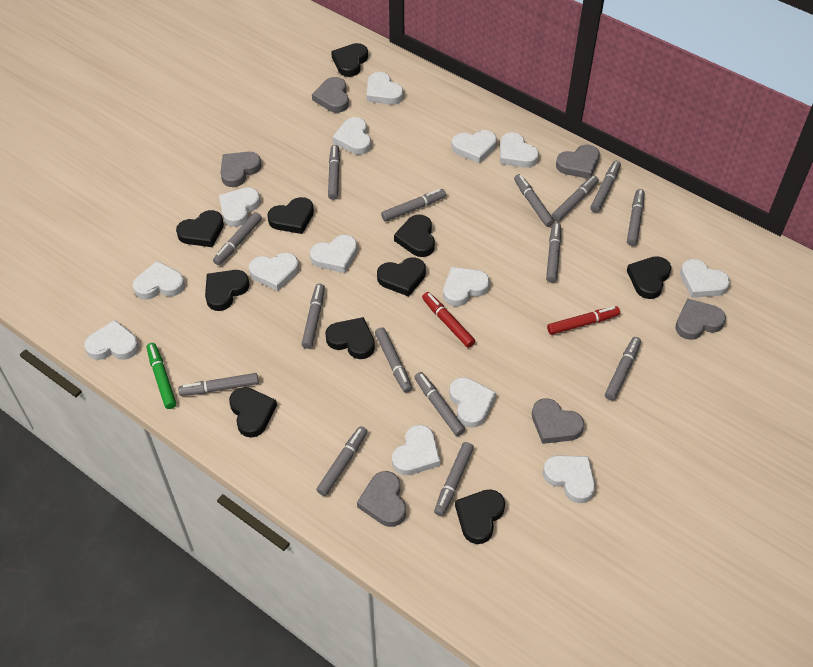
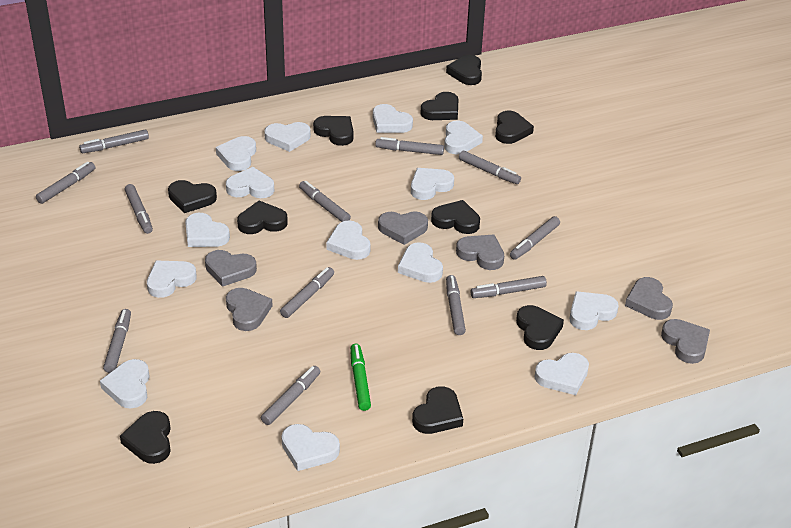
grey marker: 15 -> 12
red marker: 2 -> 0

